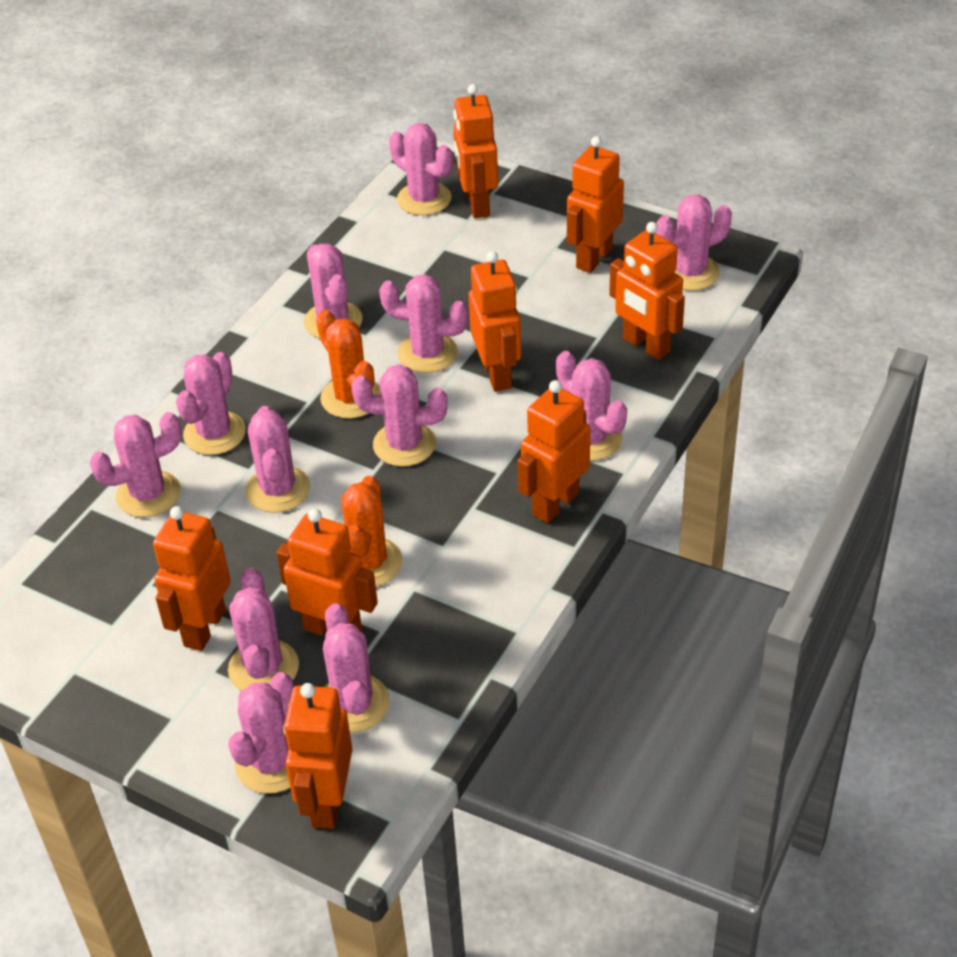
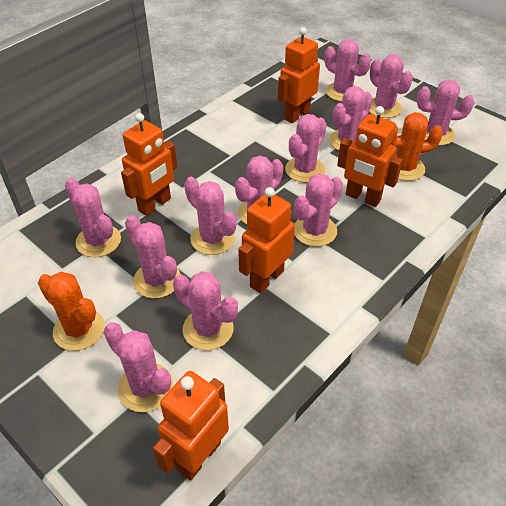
orange robot: 8 -> 5

